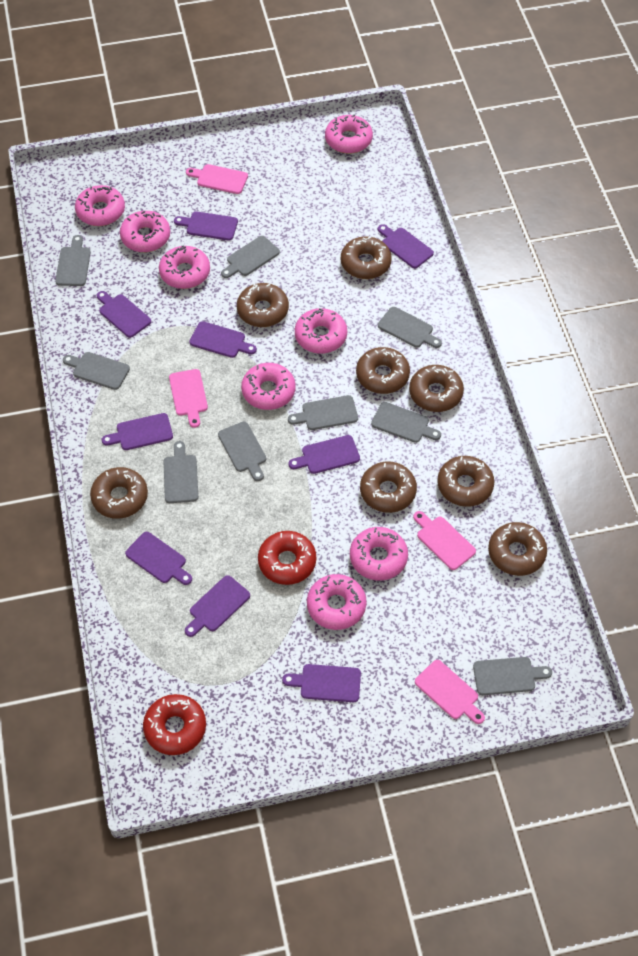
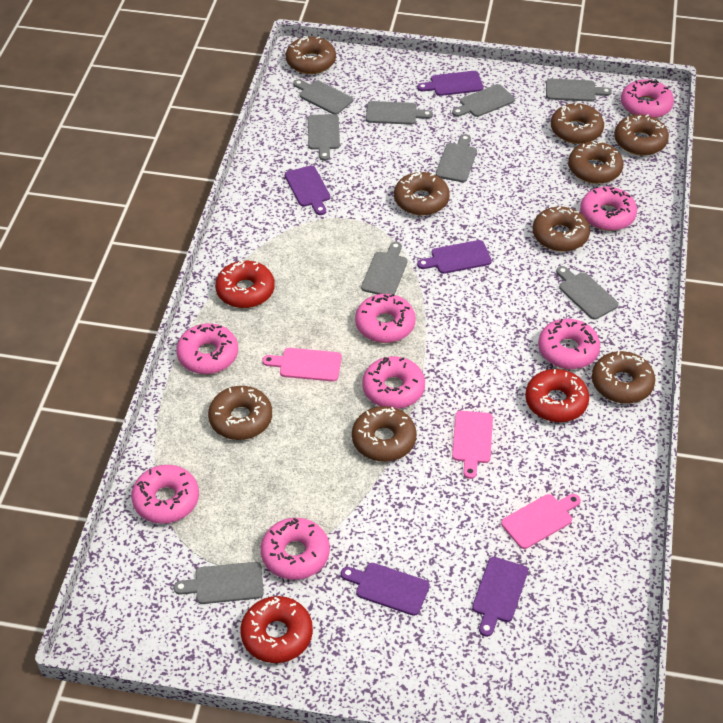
brown donut: 8 -> 9
pink cutting board: 4 -> 3
purple cutting board: 9 -> 5
red donut: 2 -> 3

